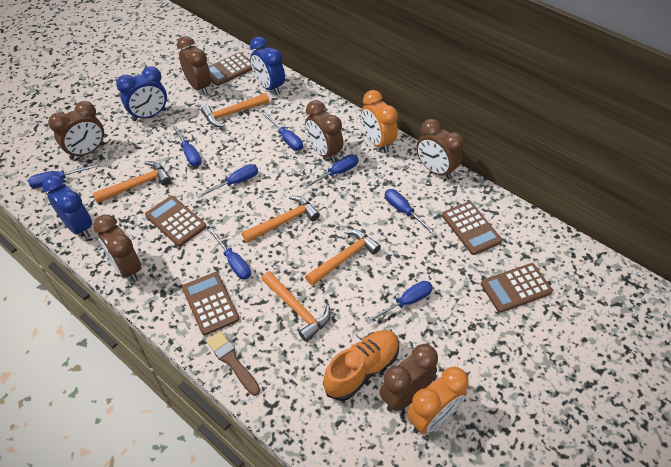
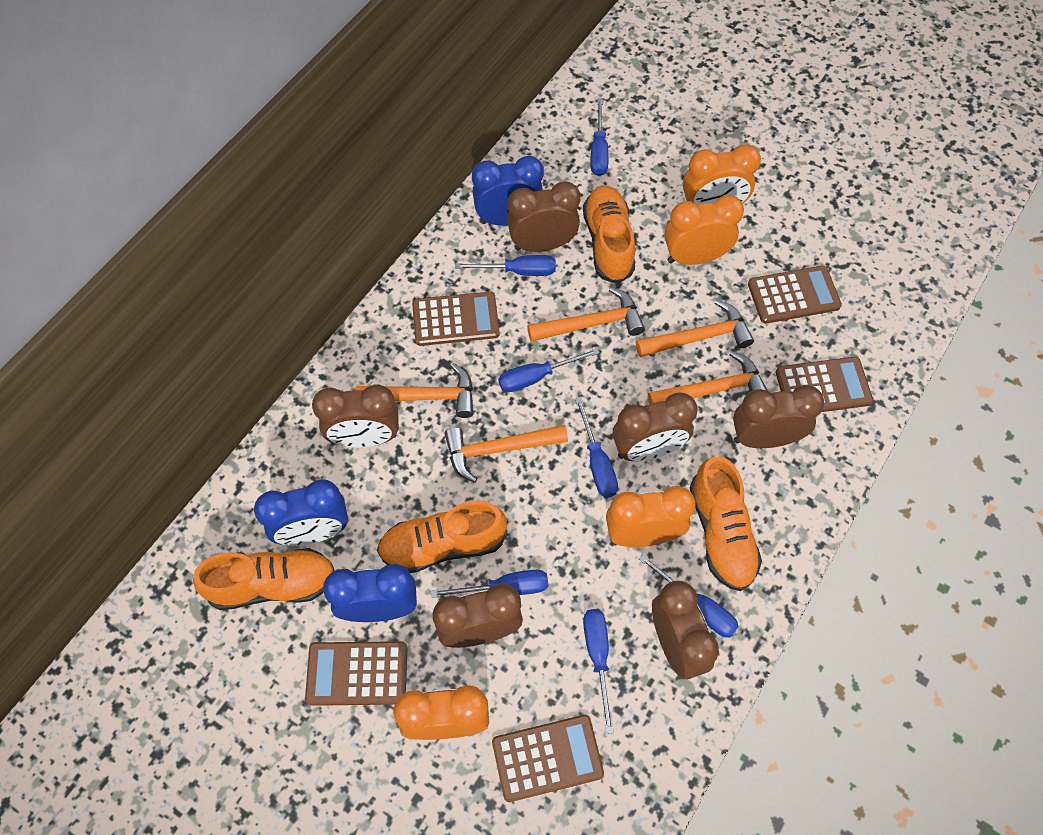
blue screwdriver: 8 -> 7
brown brush: 1 -> 0
orange clock: 2 -> 4
orange shoe: 1 -> 4

